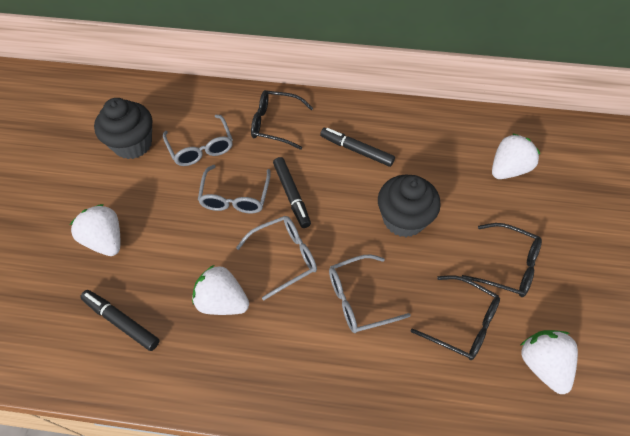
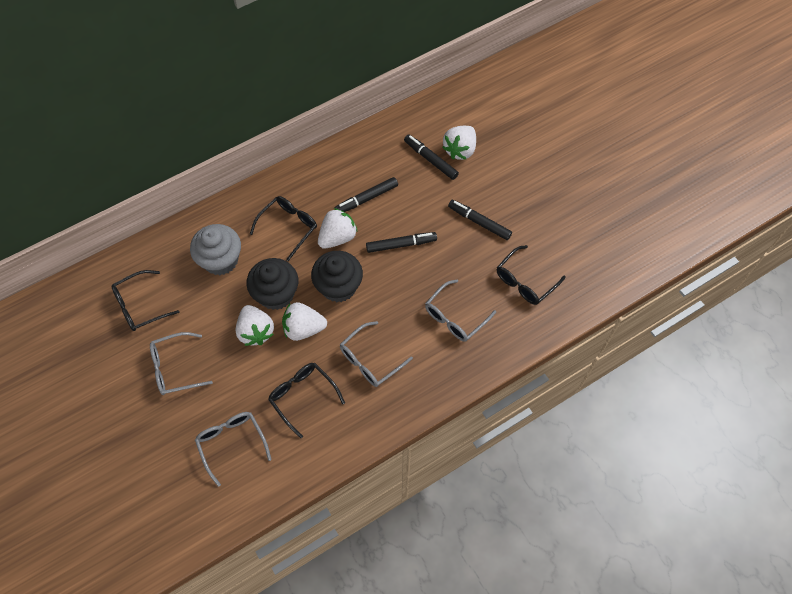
black glasses: 3 -> 4
black marker: 3 -> 4
grey cupcake: 0 -> 1

